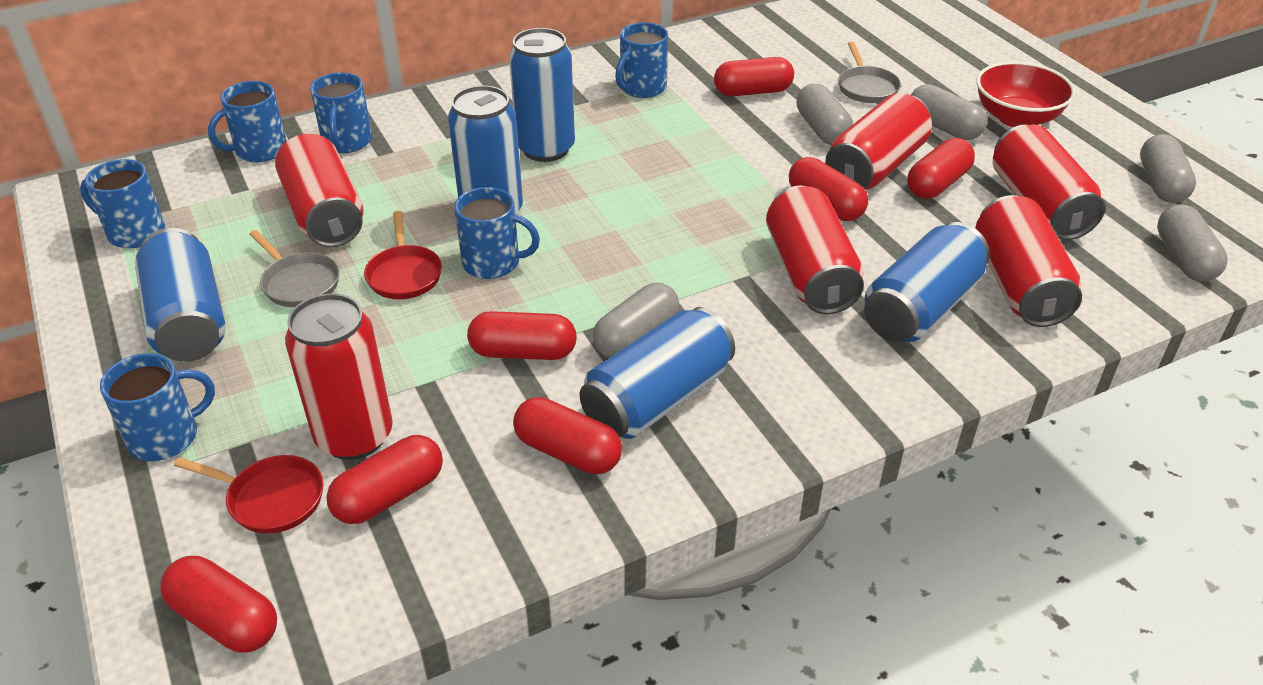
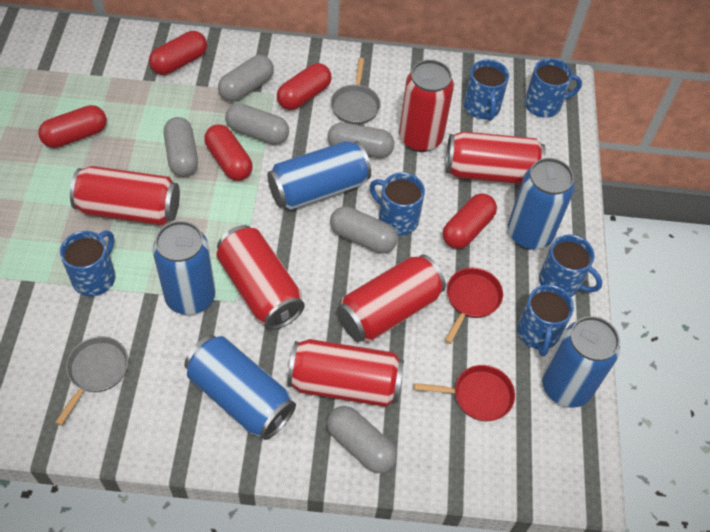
grey capsule: 5 -> 6
red bowl: 1 -> 0
red capsule: 7 -> 5

